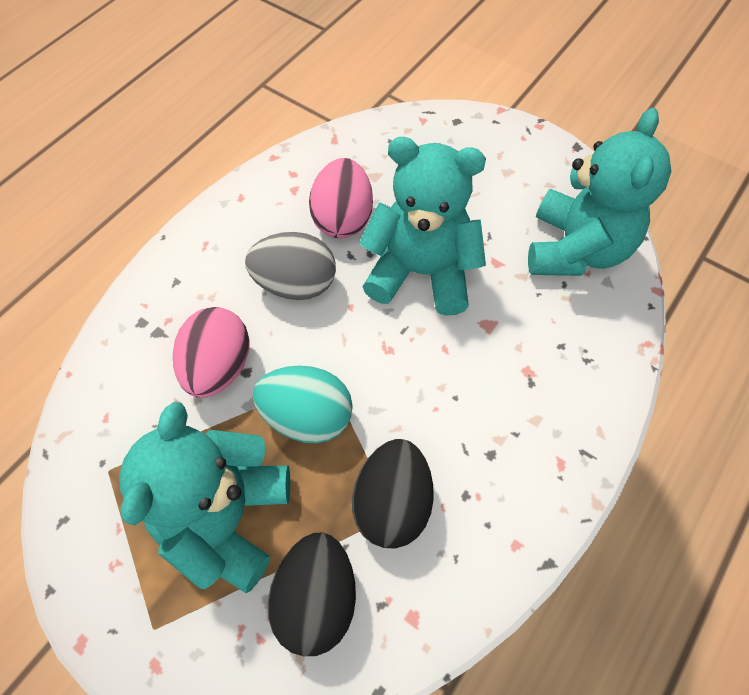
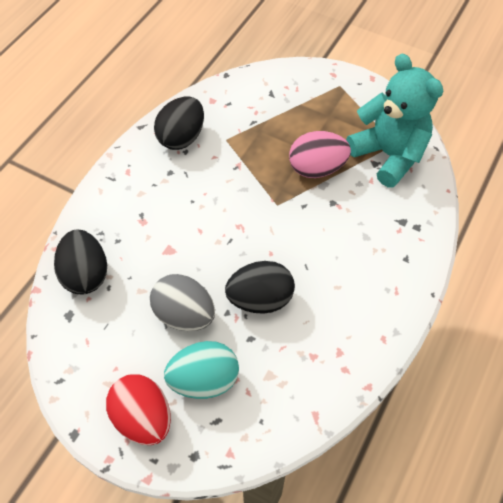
black egg: 2 -> 3
pink egg: 2 -> 1
red egg: 0 -> 1
turquoise teddy bear: 3 -> 1

